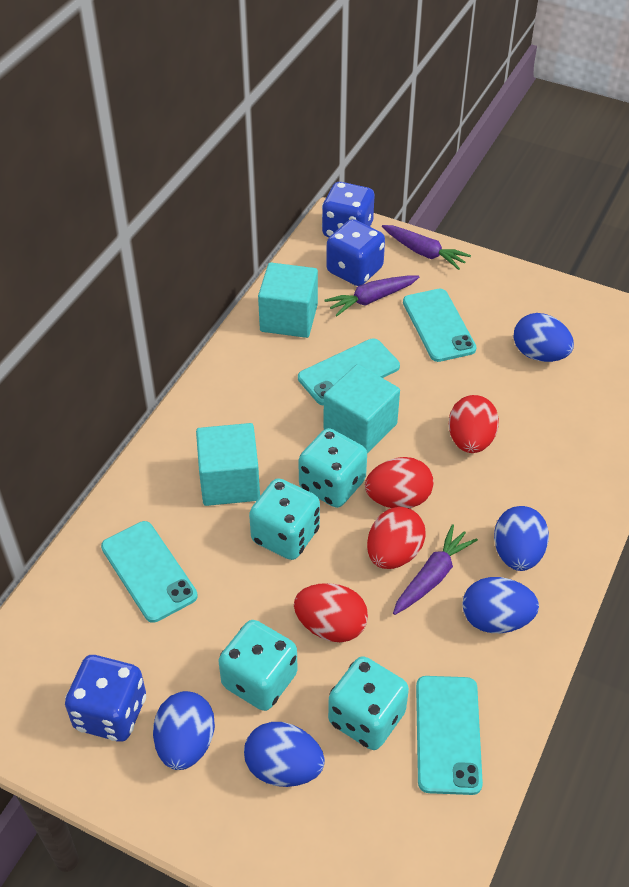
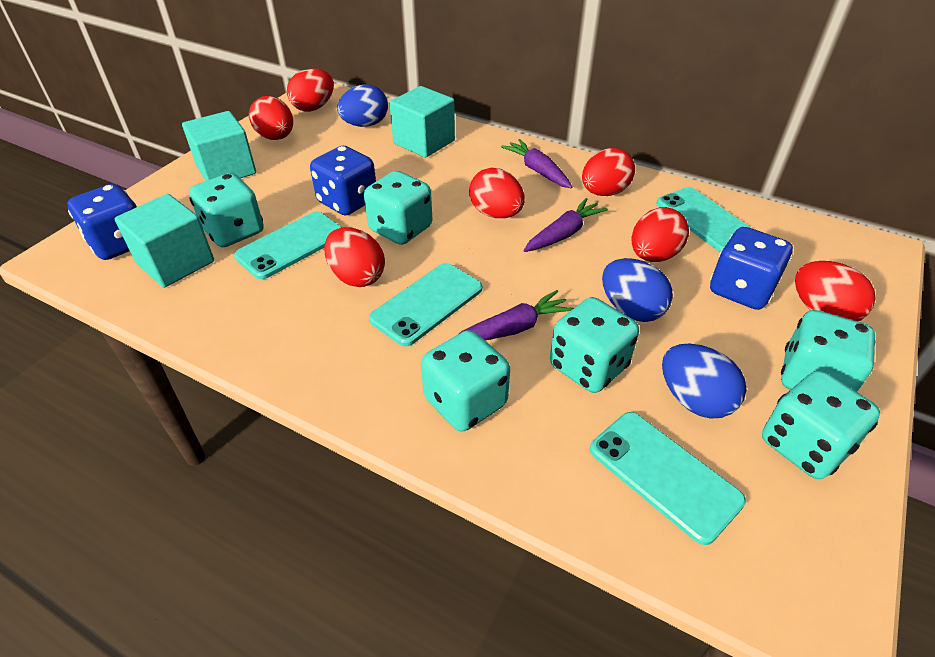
blue egg: 5 -> 3
red egg: 4 -> 7
turquoise dice: 4 -> 6

